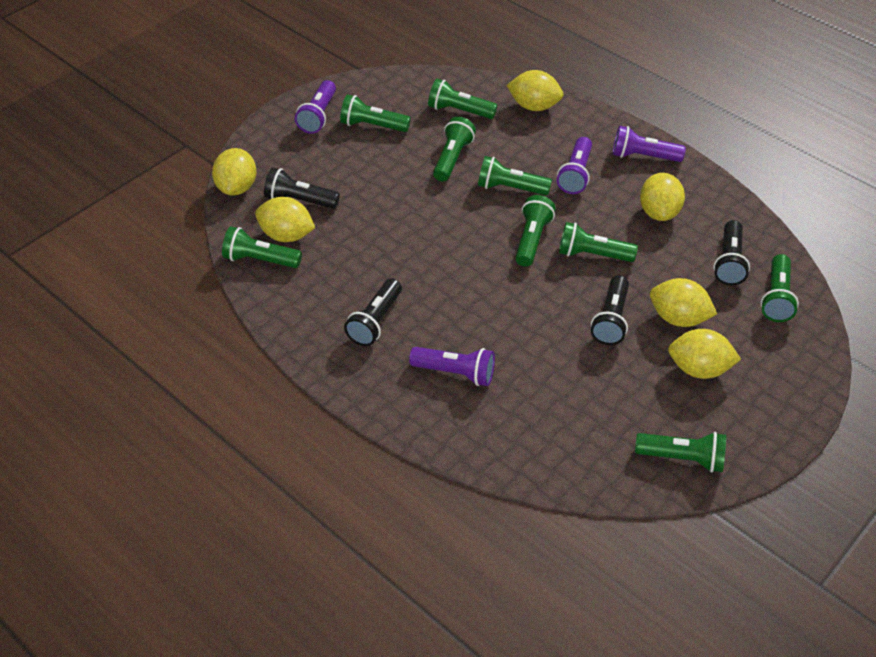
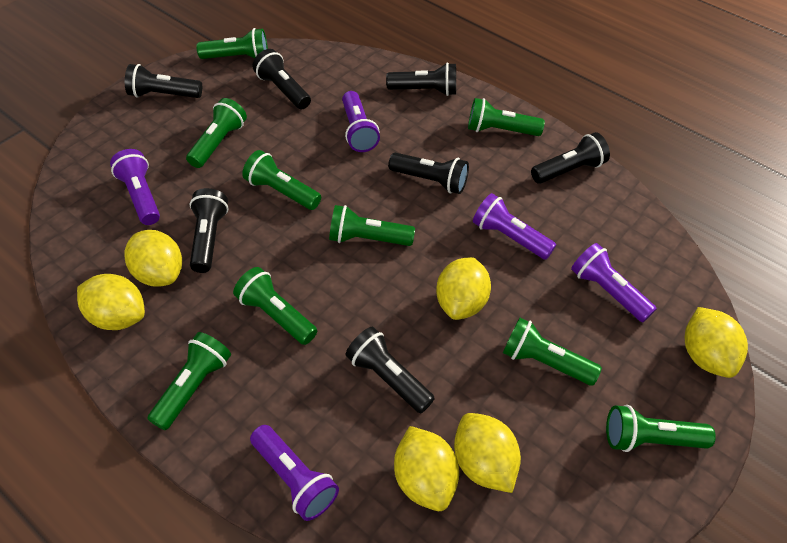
black flashlight: 4 -> 7
purple flashlight: 4 -> 5

